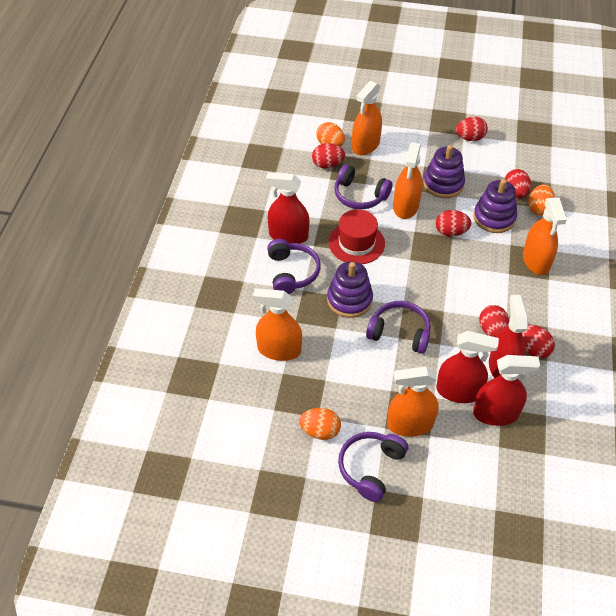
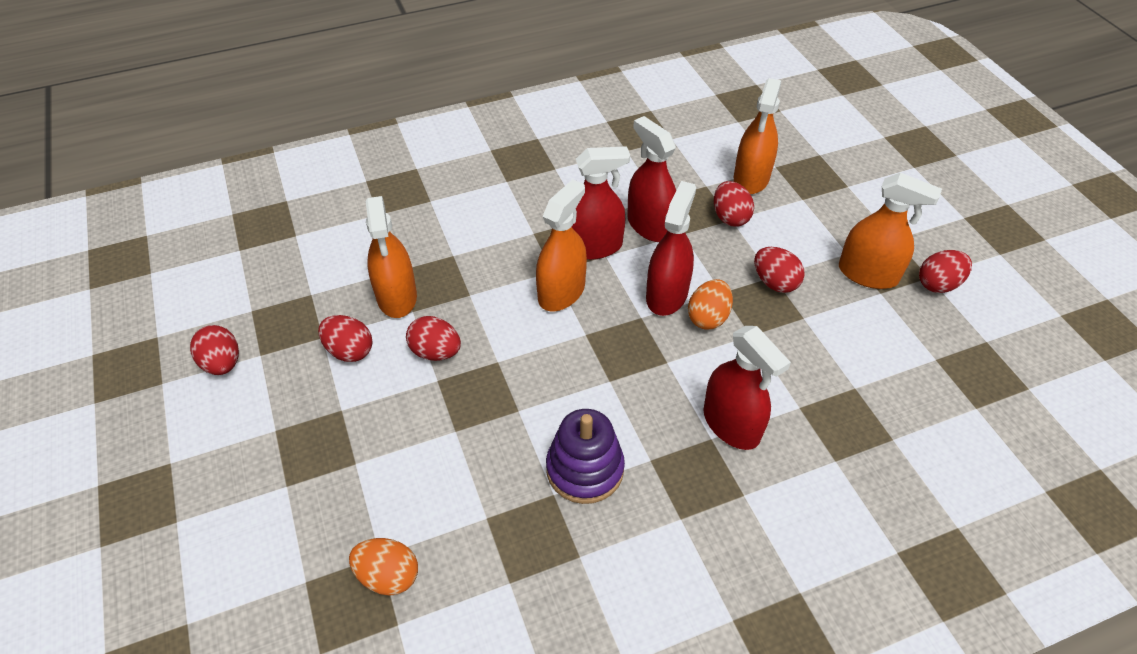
orange egg: 3 -> 2
orange spray bottle: 5 -> 4
purple headphones: 4 -> 0
purple stacking toy: 3 -> 1
red hat: 1 -> 0

